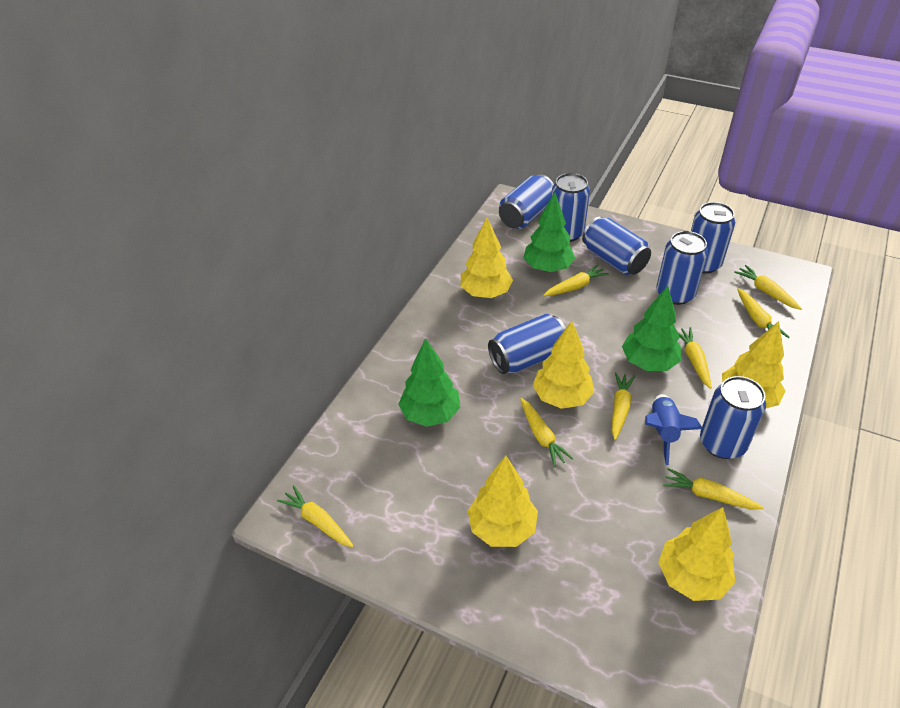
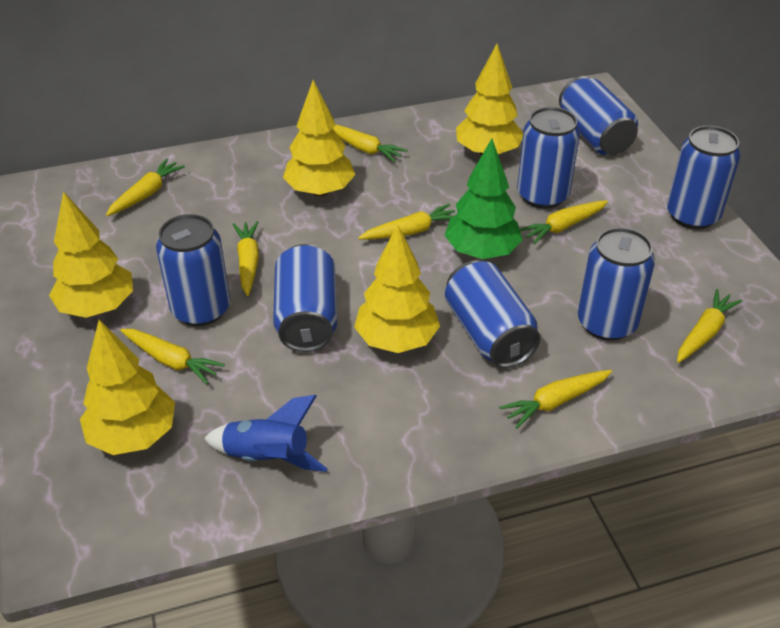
green tree: 3 -> 1

